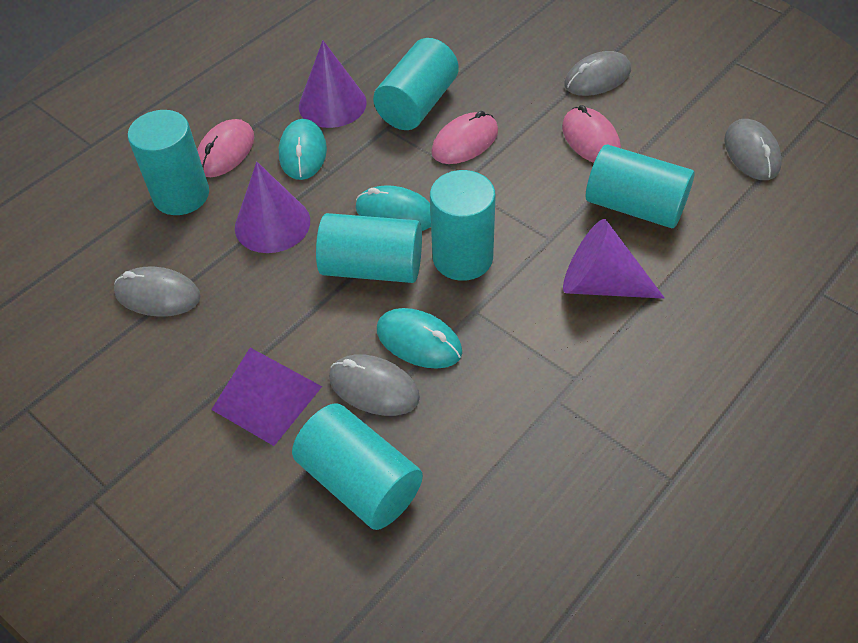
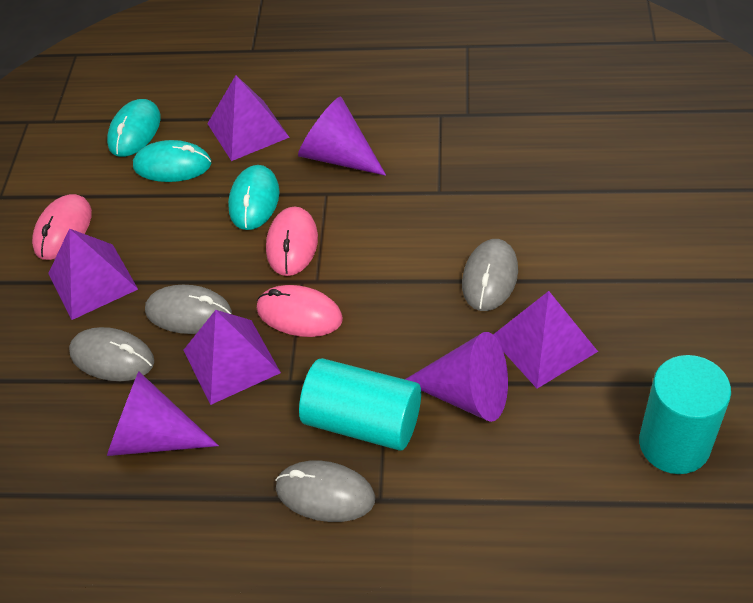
purple pyramid: 1 -> 4
turquoise cylinder: 6 -> 2

